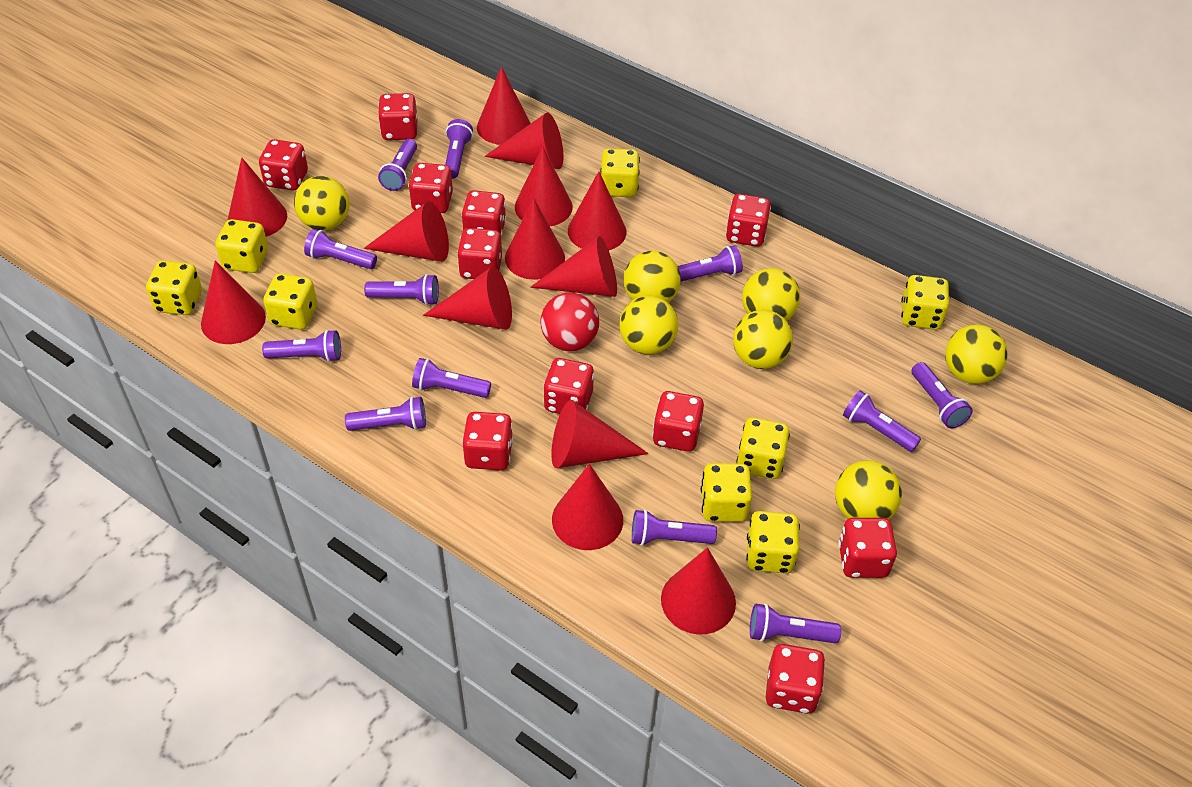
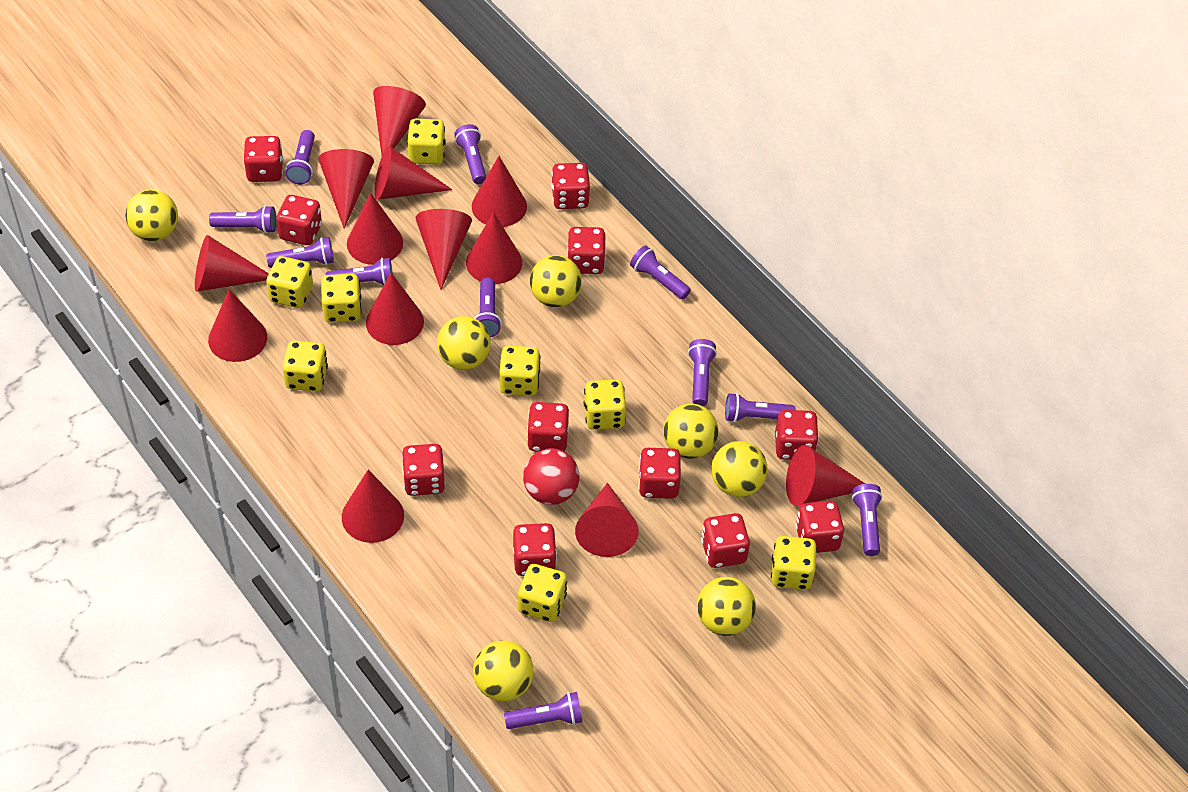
purple flashlight: 12 -> 11

